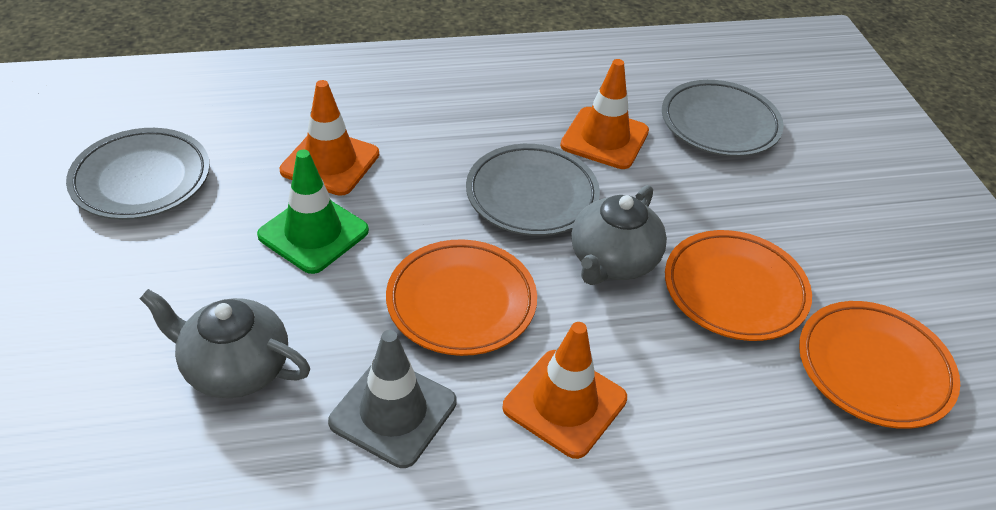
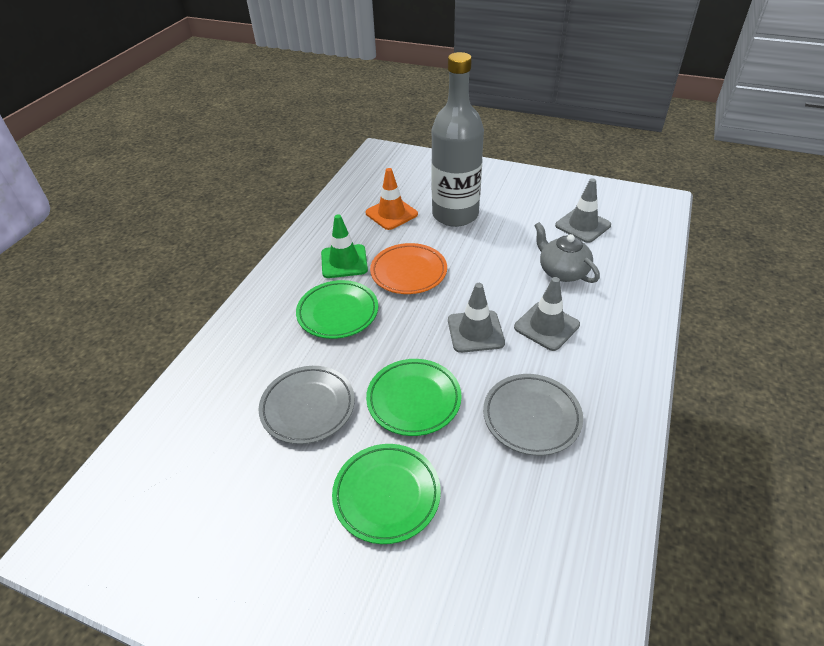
green plate: 0 -> 3
grey bottle: 0 -> 1
grey plate: 3 -> 2
grey teapot: 2 -> 1
grey traffic cone: 1 -> 3
orange plate: 3 -> 1
orange traffic cone: 3 -> 1

